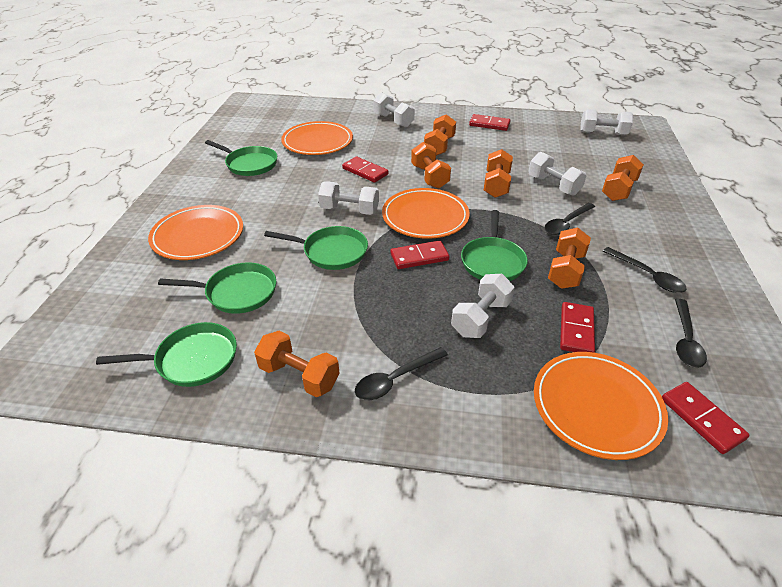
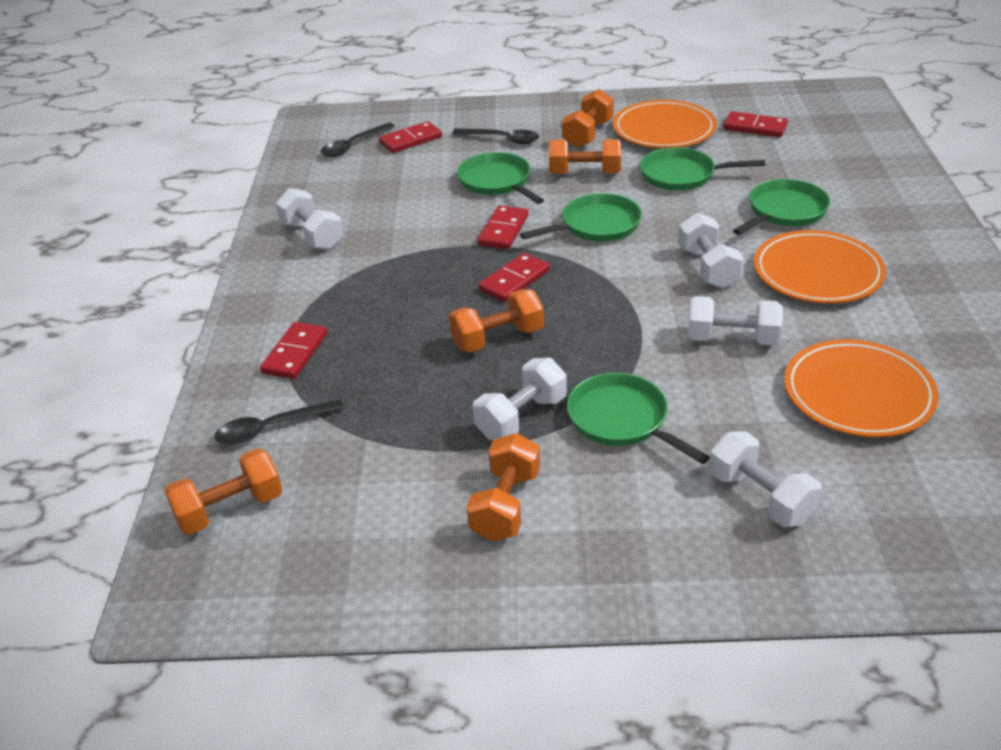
black spoon: 4 -> 3
orange dumbbell: 6 -> 5
orange plate: 4 -> 3

